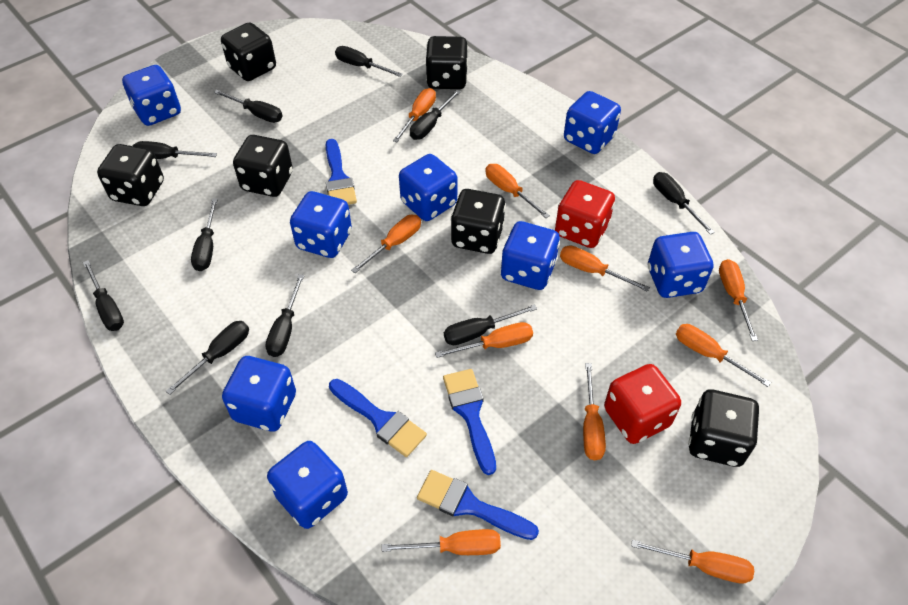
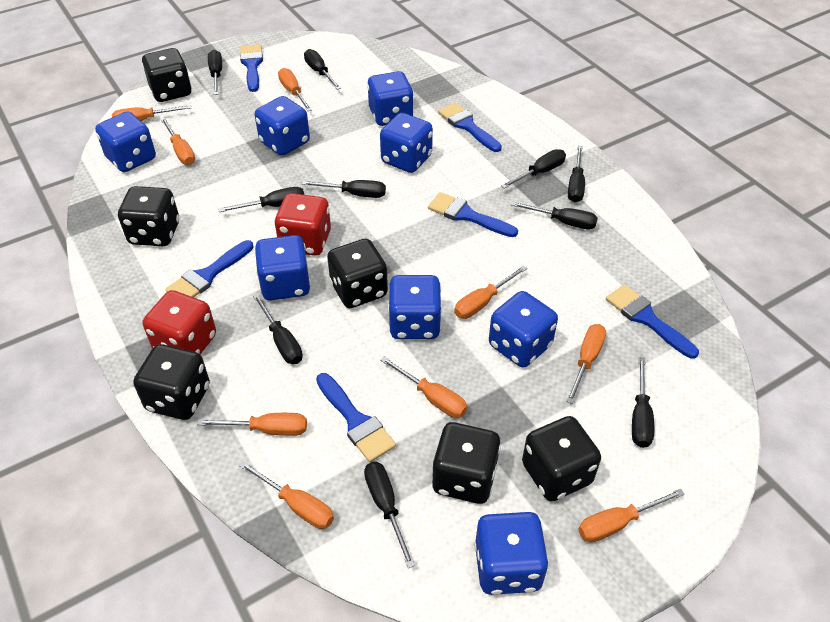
blue brush: 4 -> 6
orange screwdriver: 10 -> 9

